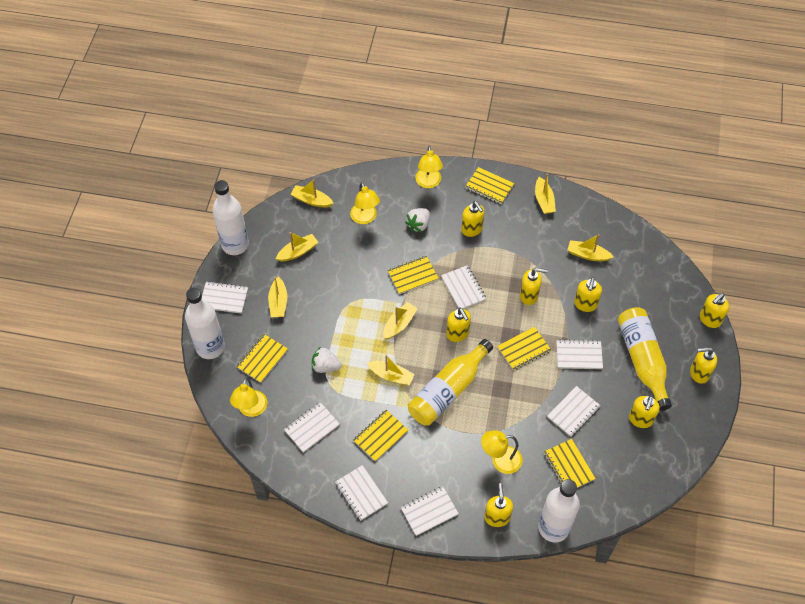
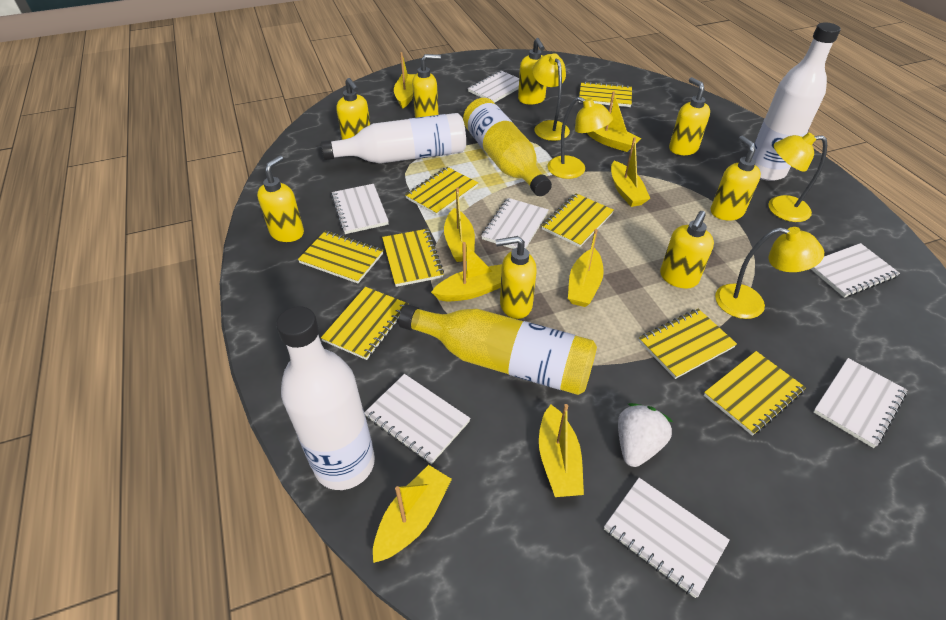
white strawberry: 2 -> 1
yellow boat: 7 -> 8
yellow notebook: 6 -> 8

